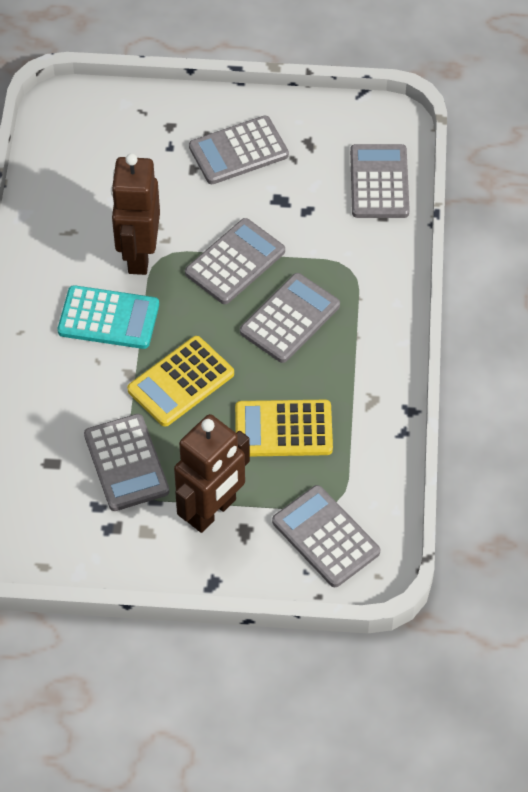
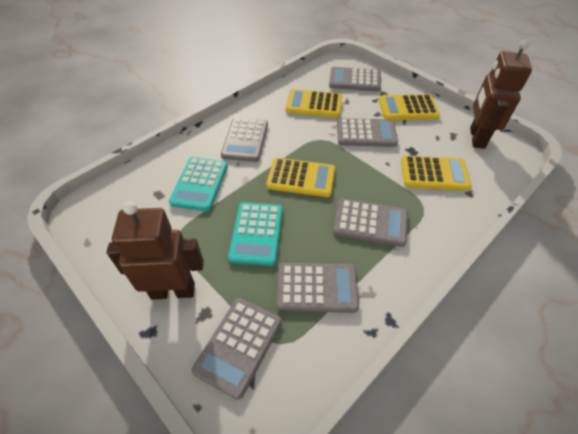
turquoise calculator: 1 -> 2
yellow calculator: 2 -> 4

